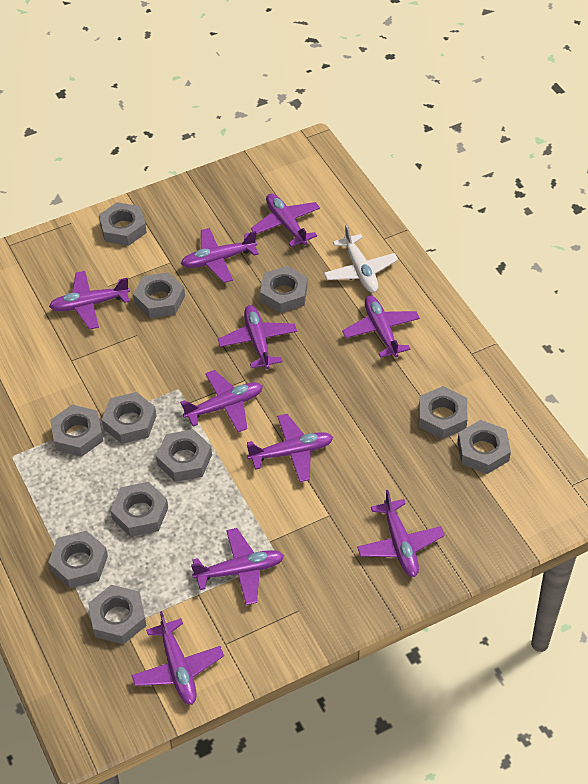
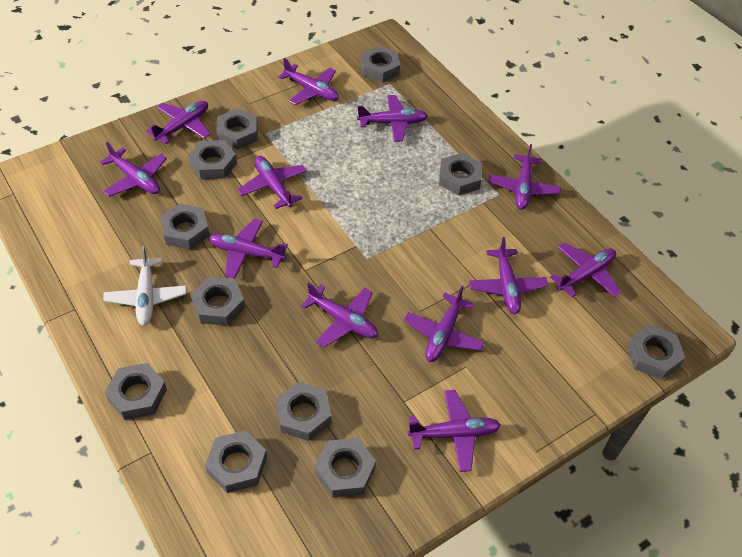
purple plane: 10 -> 12

